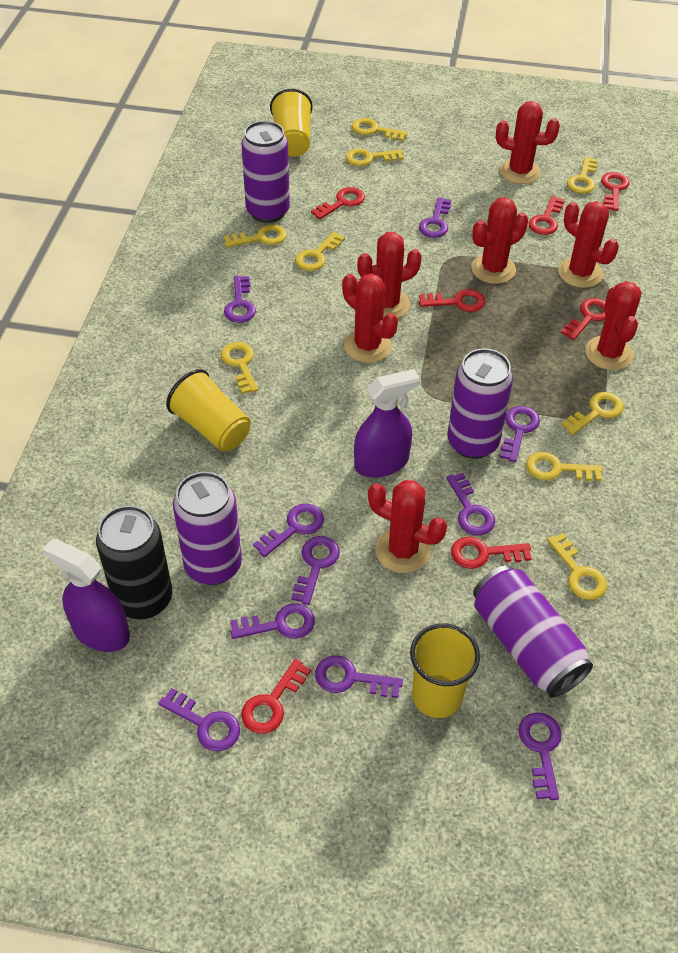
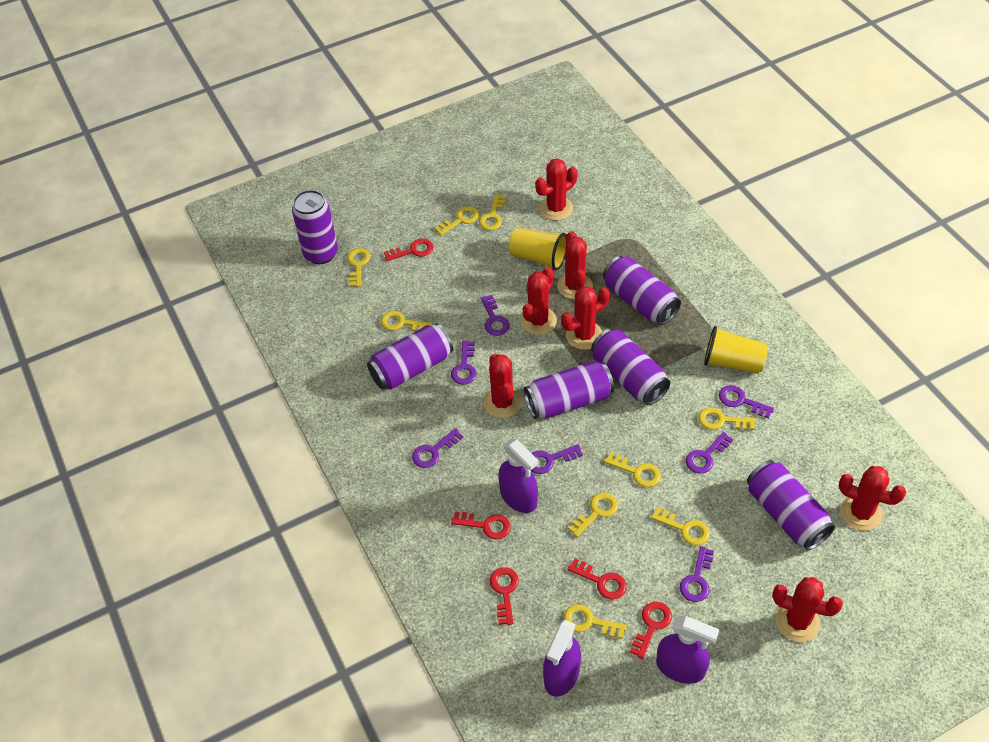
black can: 1 -> 0
purple can: 4 -> 6
purple key: 10 -> 7
purple spray bottle: 2 -> 3
red key: 7 -> 5
yellow cup: 3 -> 2

